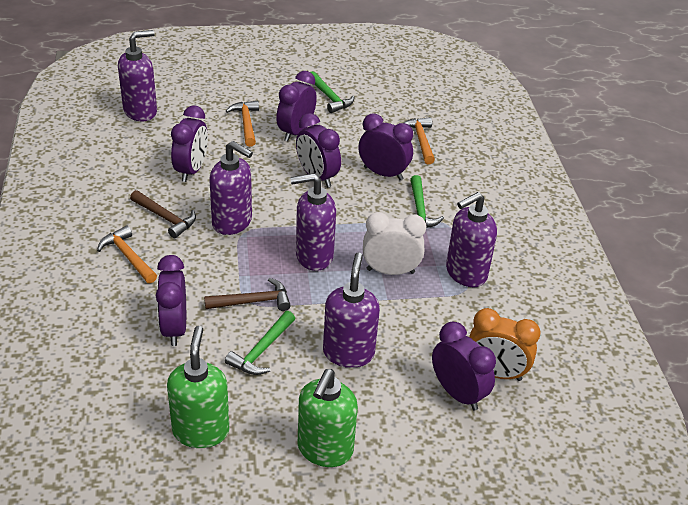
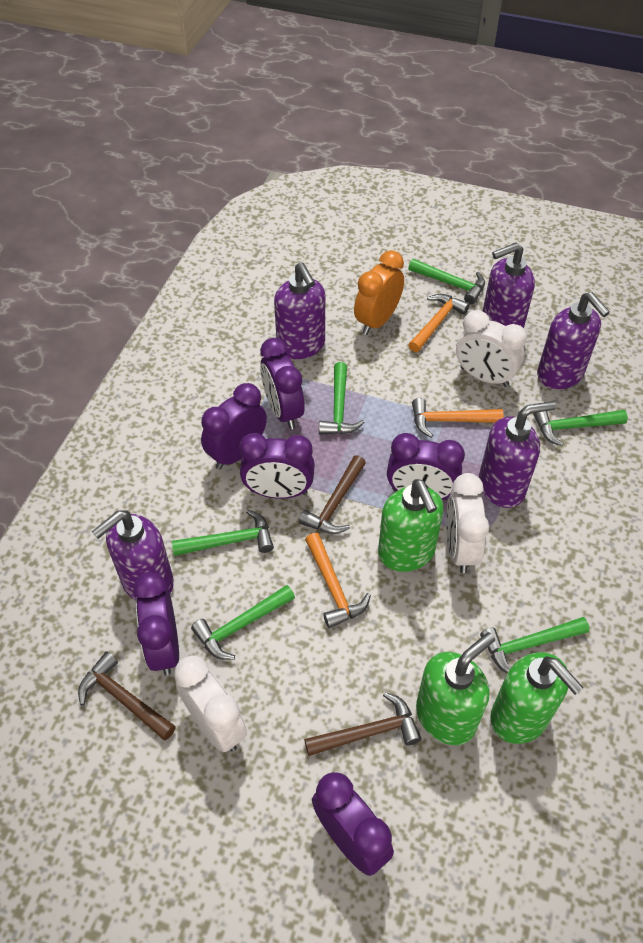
brown hammer: 2 -> 3
green hammer: 3 -> 6
green soap dispenser: 2 -> 3
white clock: 1 -> 3

